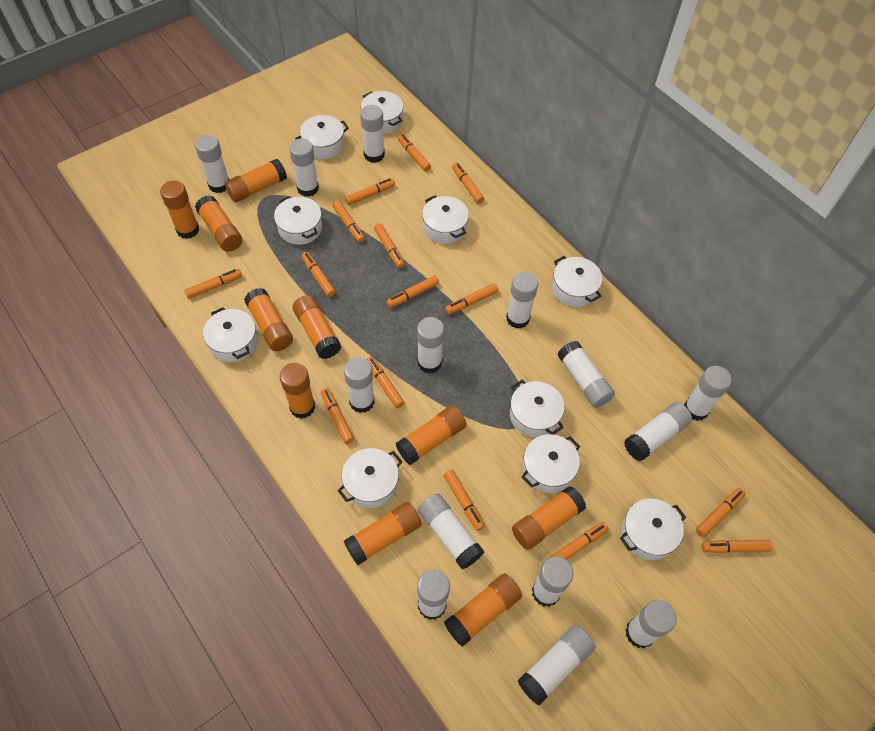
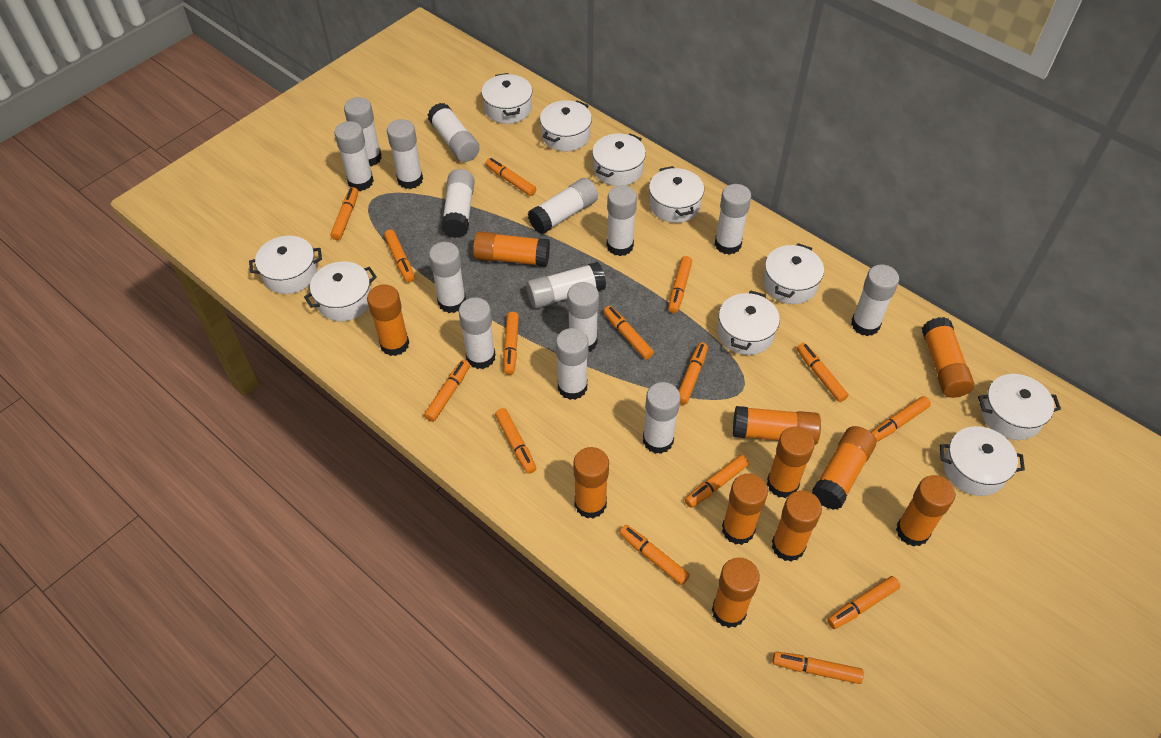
orange glue stick: 10 -> 11
white glue stick: 14 -> 15

